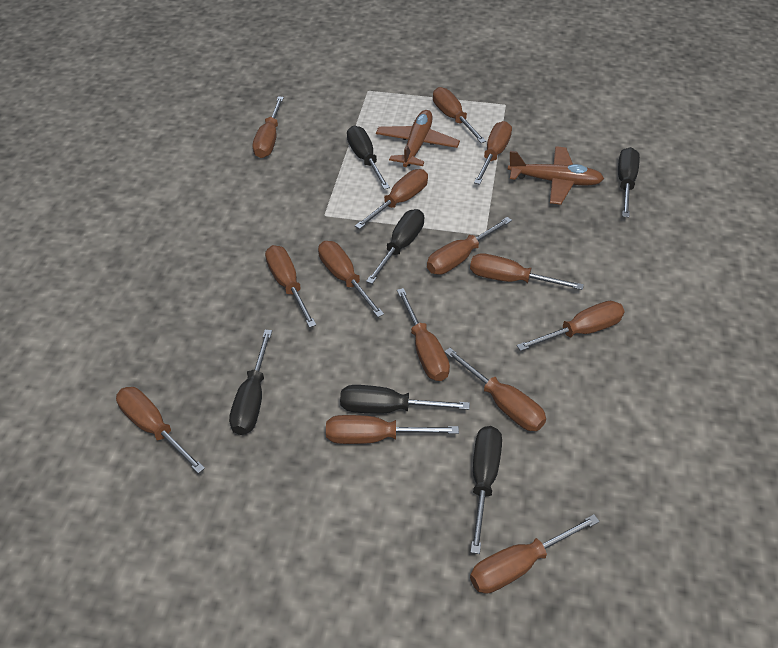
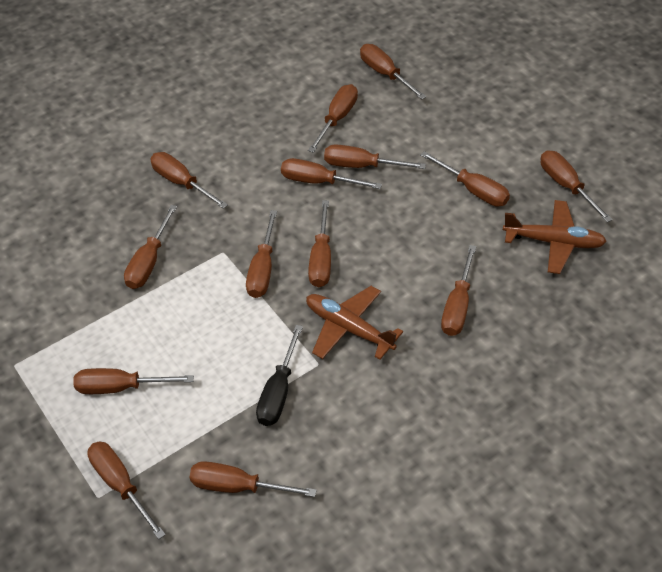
black screwdriver: 6 -> 1

